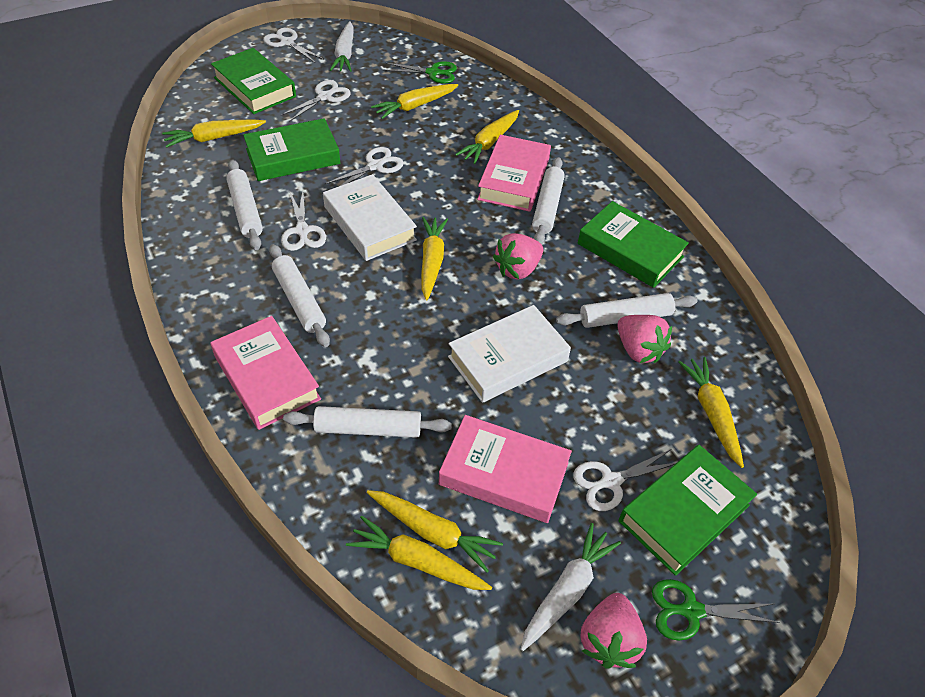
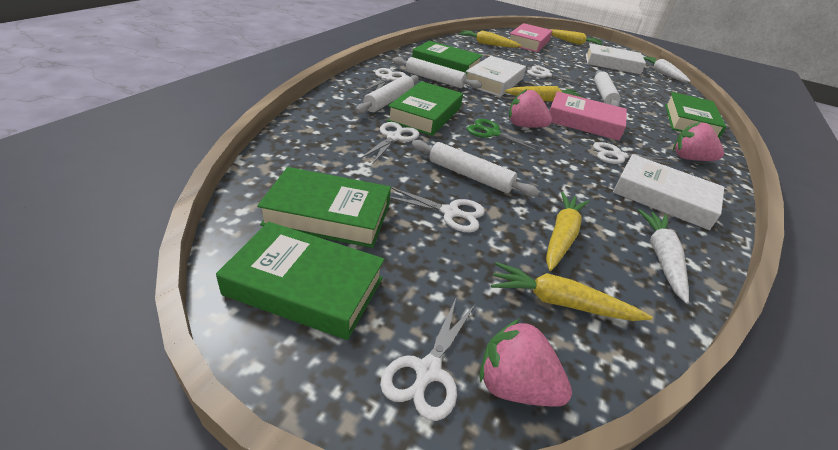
green book: 4 -> 5
green scissors: 2 -> 1
pink book: 3 -> 2
white book: 2 -> 3
white rolling pin: 5 -> 4
white scissors: 5 -> 6
yellow carrot: 7 -> 5

